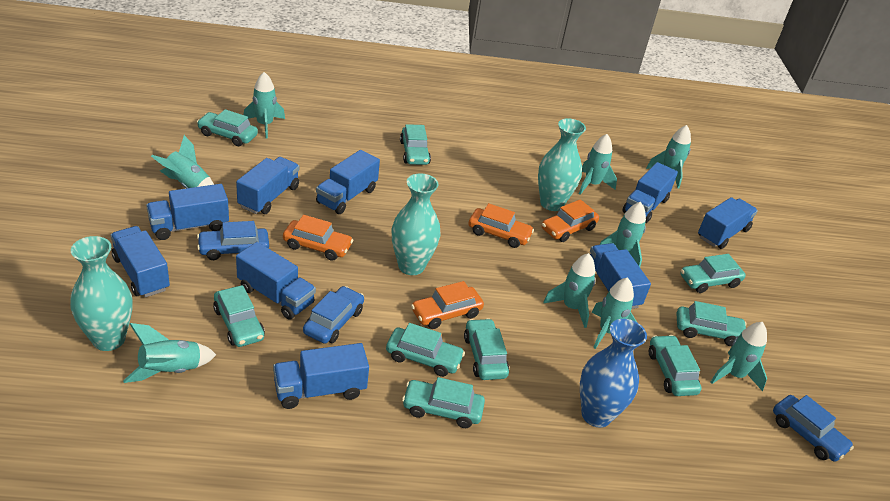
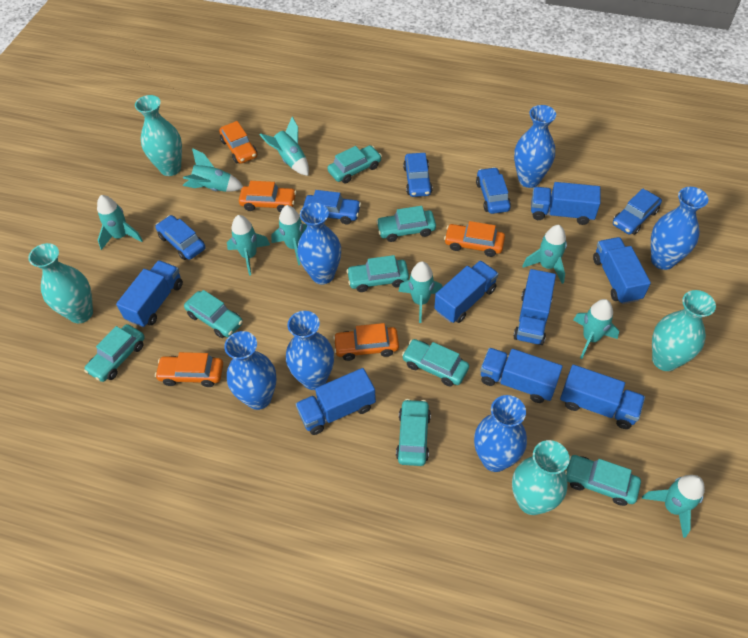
blue car: 3 -> 5
blue truck: 9 -> 8
blue vase: 1 -> 6
orange car: 4 -> 5
turquoise car: 9 -> 8
turquoise vase: 3 -> 4

